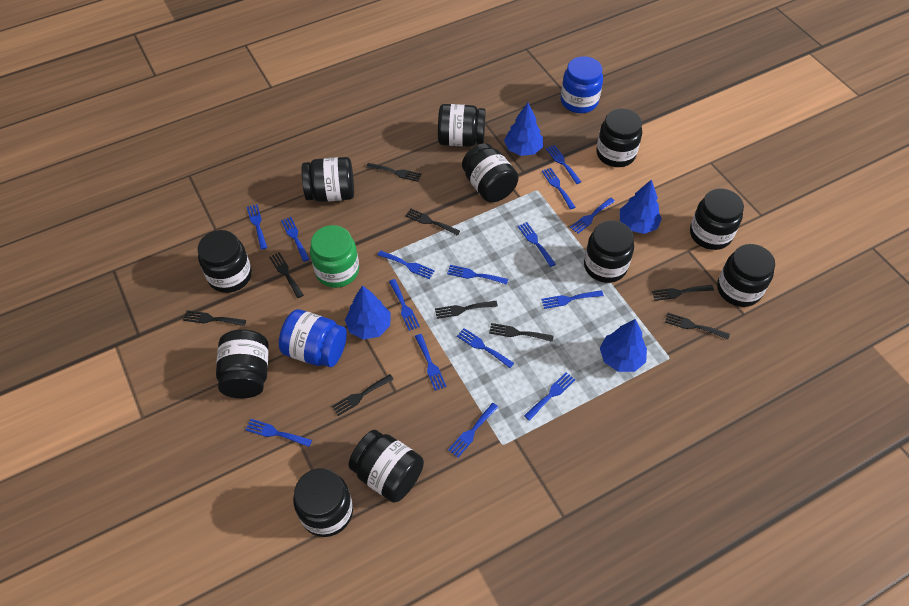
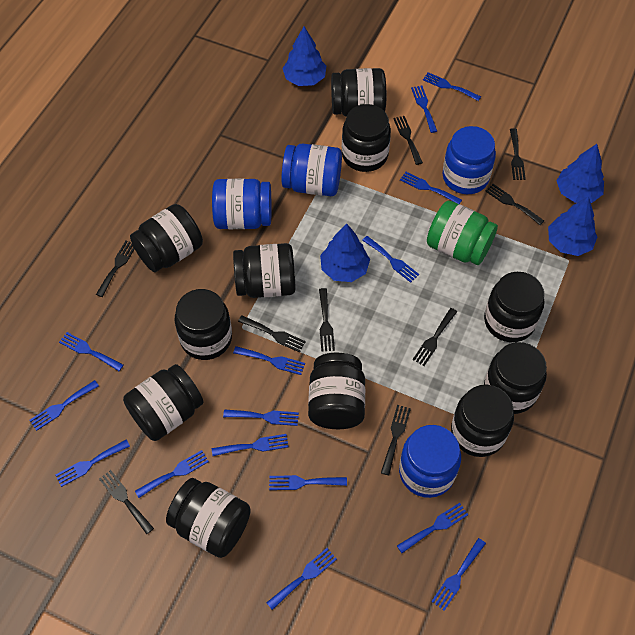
blue jar: 2 -> 4

